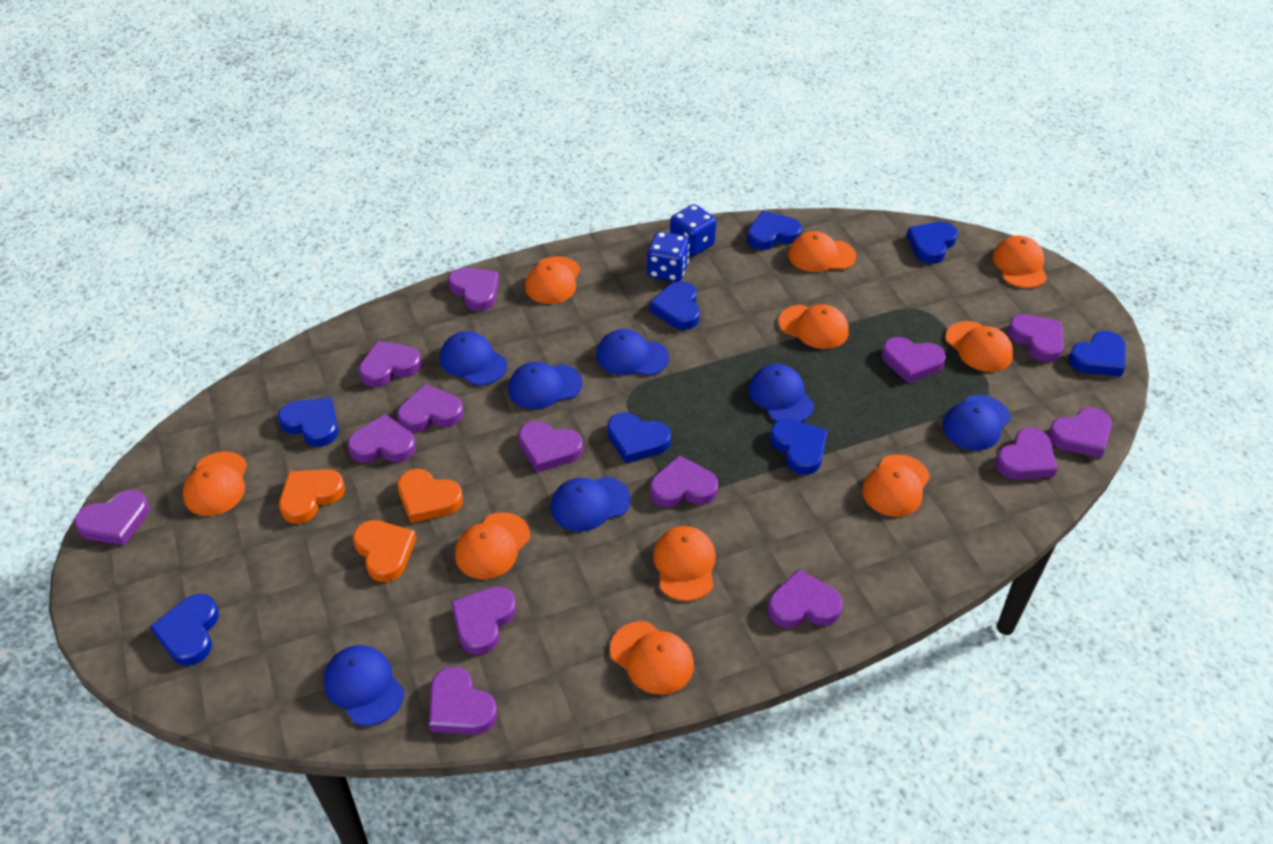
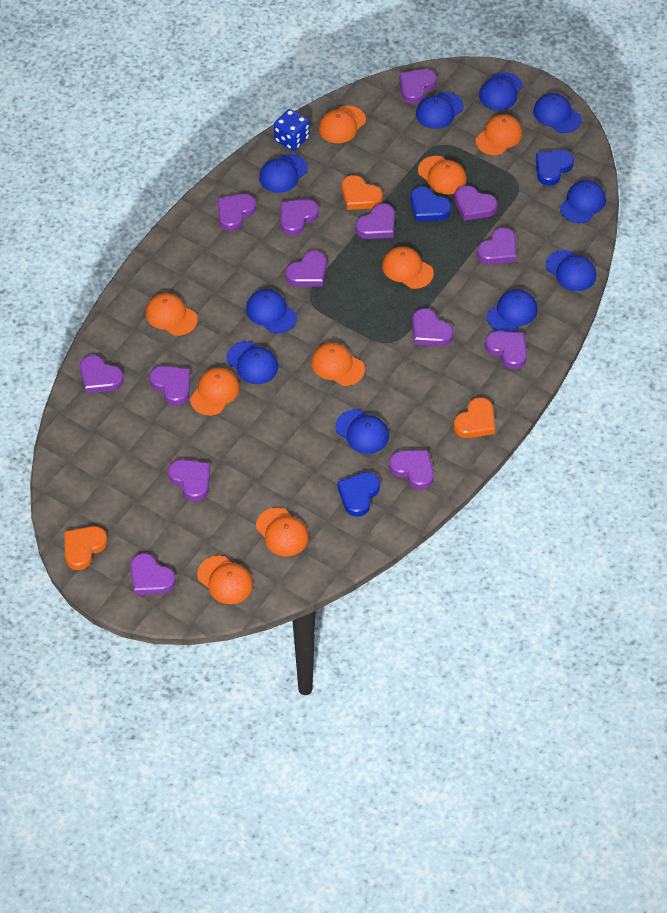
blue cap: 7 -> 10
blue dice: 2 -> 1
blue heart: 8 -> 3
orange cap: 10 -> 9

